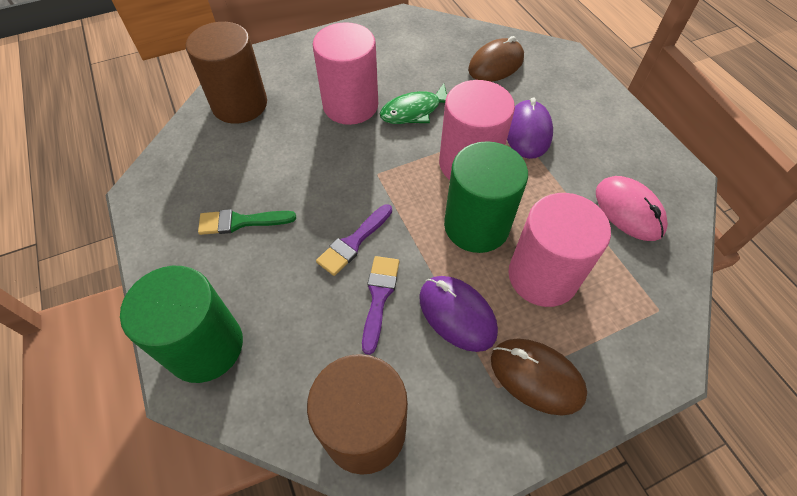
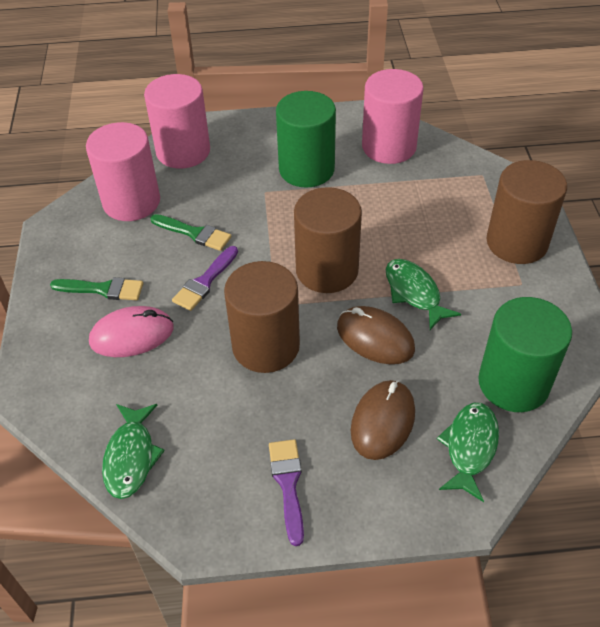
brown cylinder: 2 -> 3
green brush: 1 -> 2
green fish: 1 -> 3
purple mouse: 2 -> 0

